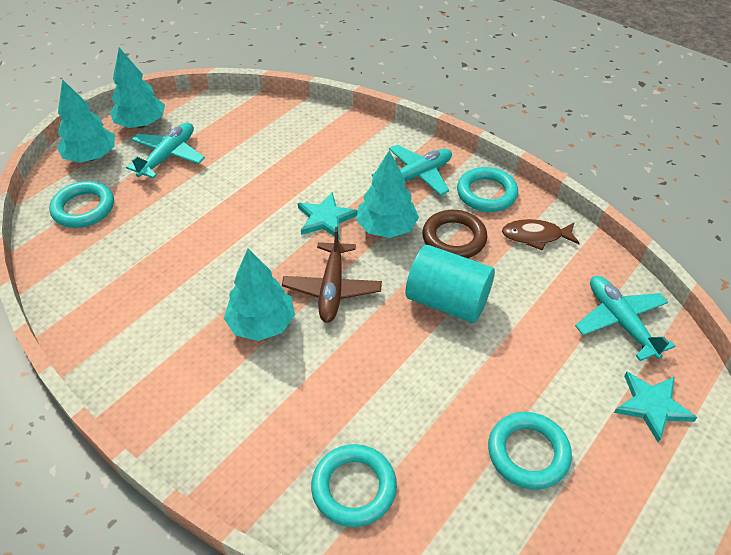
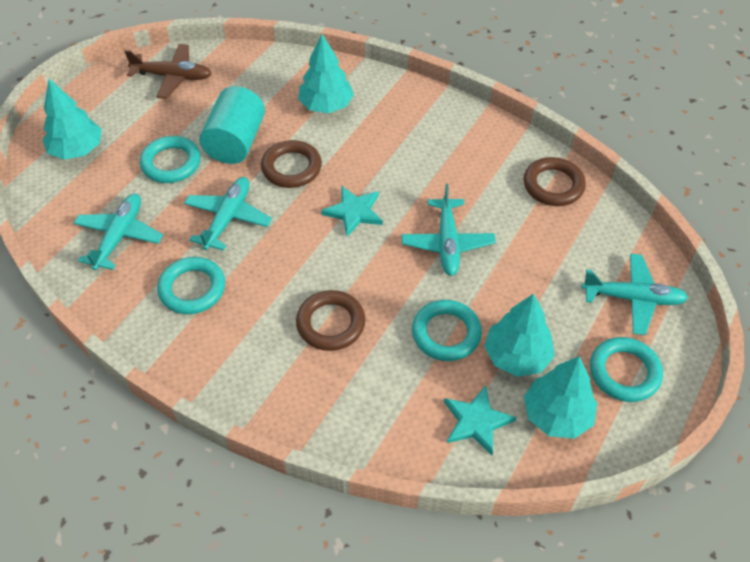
brown fish: 1 -> 0
brown ring: 1 -> 3
turquoise plane: 3 -> 4

